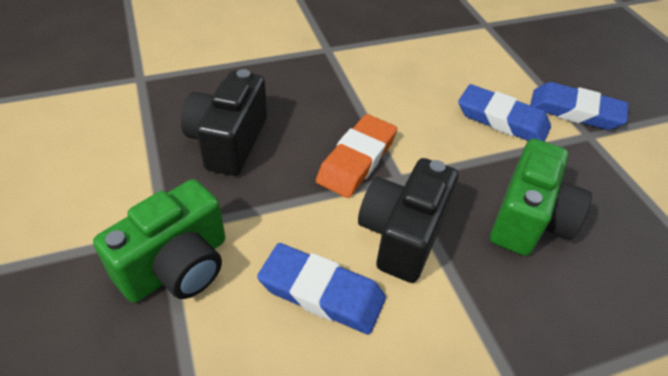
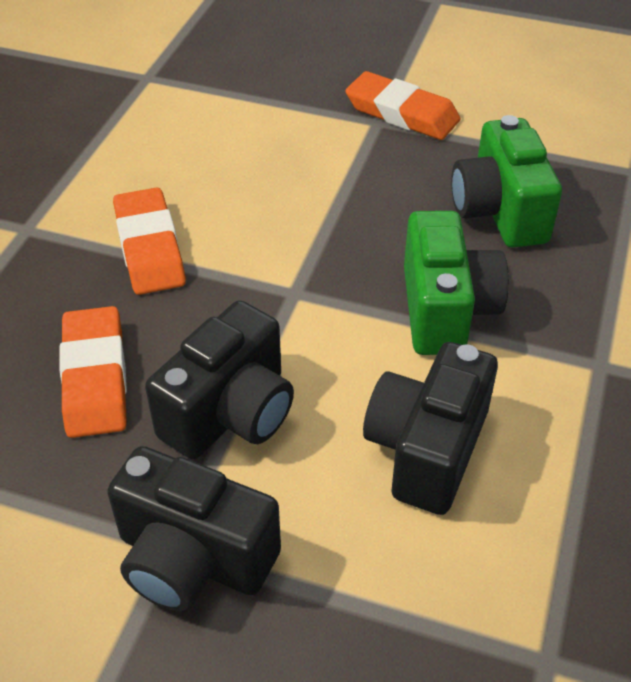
black camera: 2 -> 3
blue eraser: 3 -> 0
orange eraser: 1 -> 3

